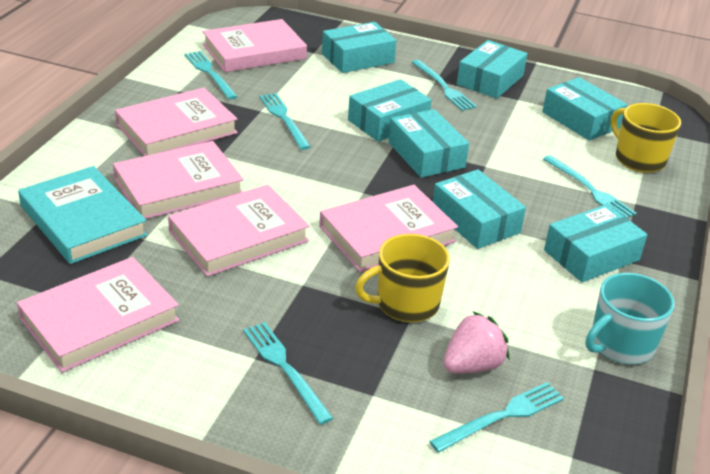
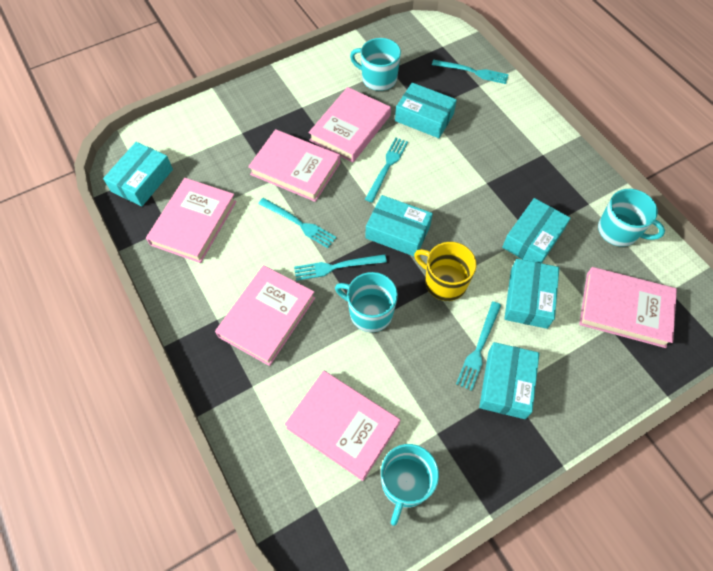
pink strawberry: 1 -> 0
turquoise book: 1 -> 0
turquoise box: 7 -> 6
turquoise fork: 6 -> 5
turquoise mug: 1 -> 4
yellow mug: 2 -> 1

